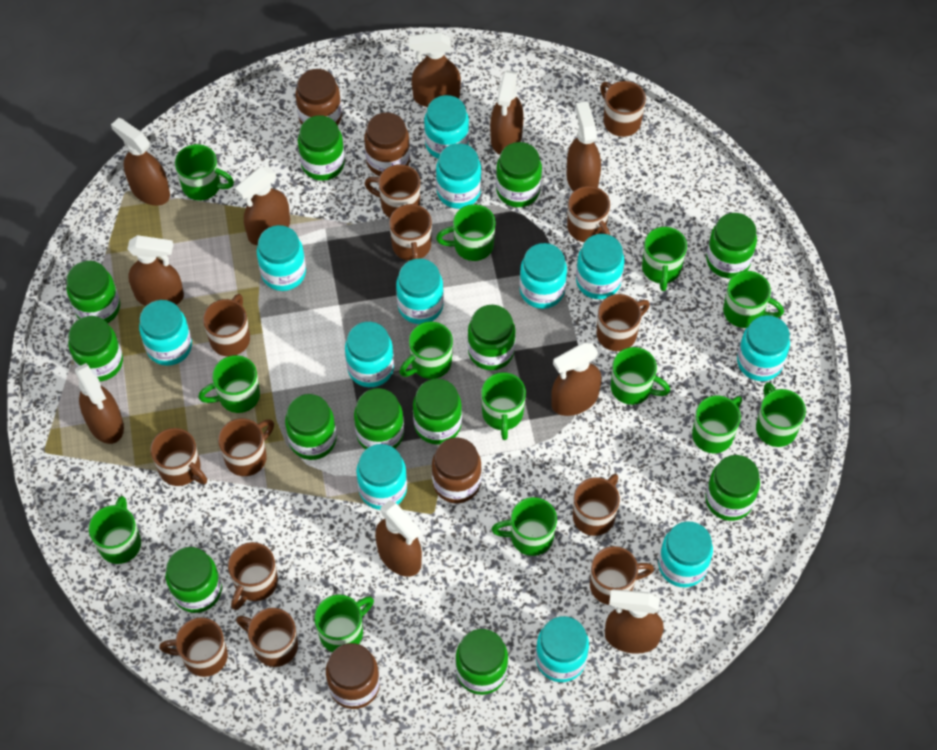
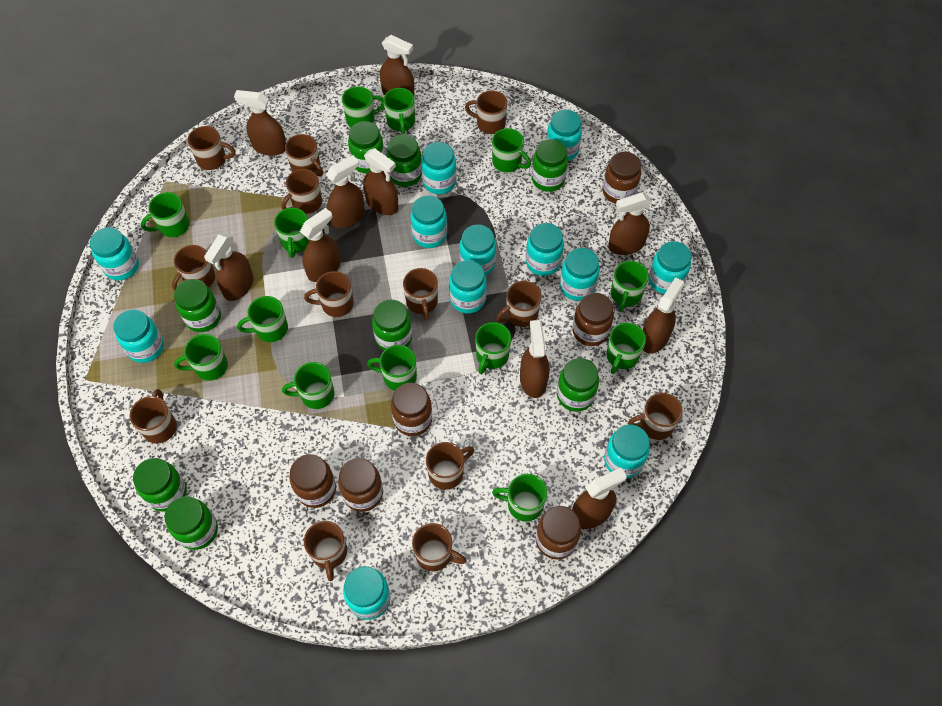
brown jar: 4 -> 6
green jar: 12 -> 8

